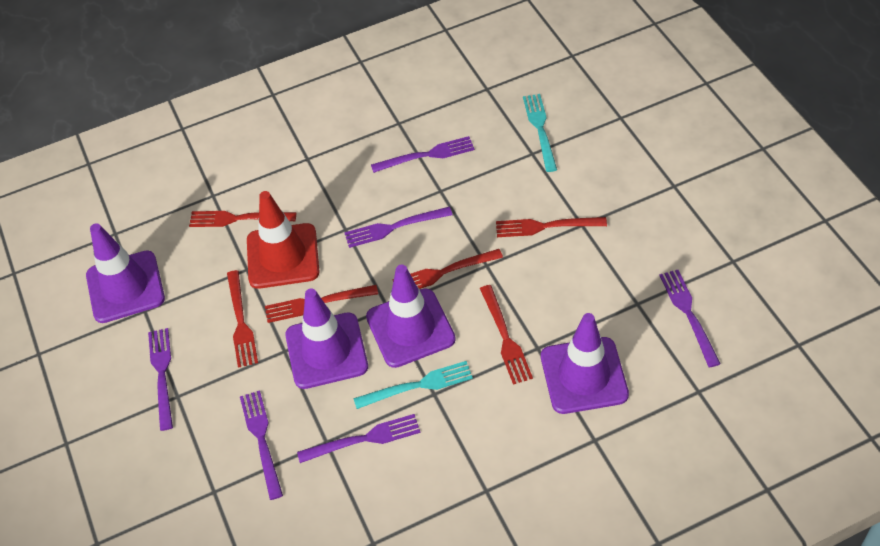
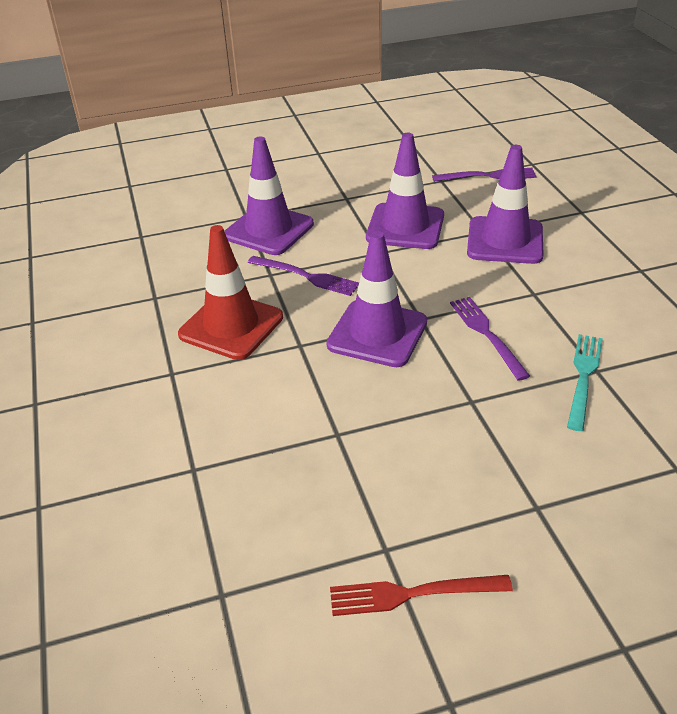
purple fork: 6 -> 3
red fork: 6 -> 1
turquoise fork: 2 -> 1

